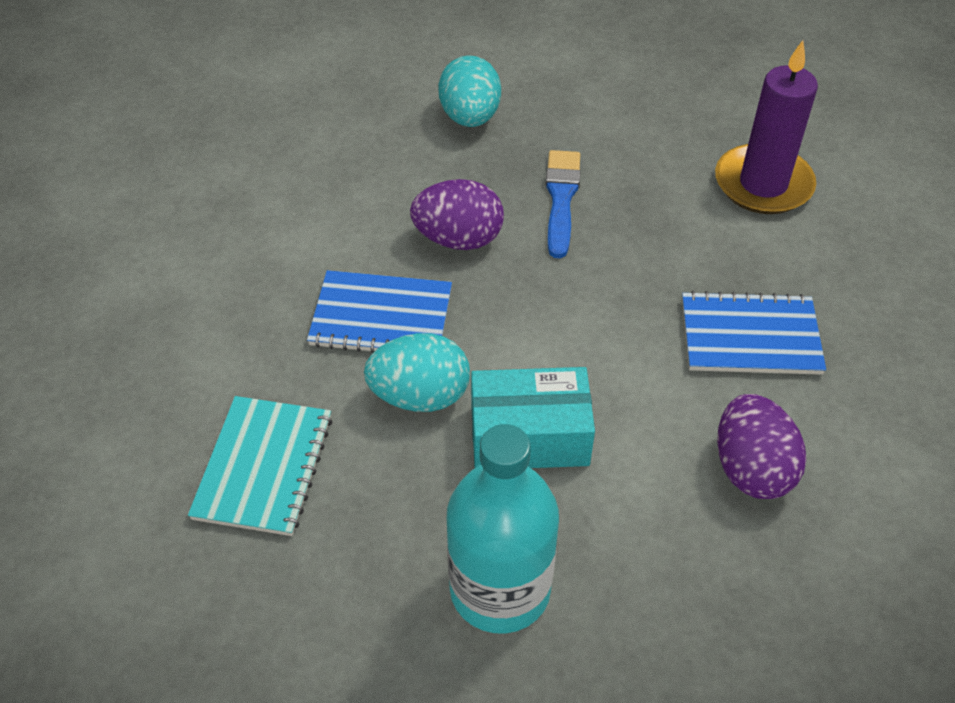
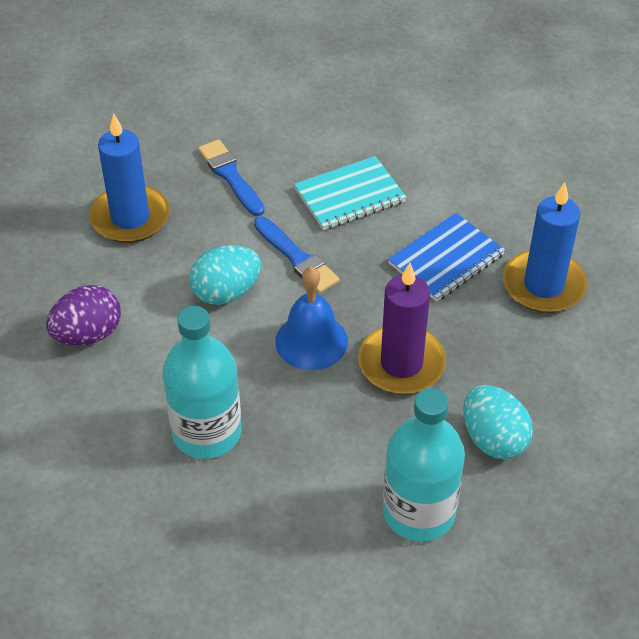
blue bell: 0 -> 1
blue brush: 1 -> 2
blue candle: 0 -> 2
blue notebook: 2 -> 1
purple egg: 2 -> 1
turquoise bottle: 1 -> 2
turquoise box: 1 -> 0

